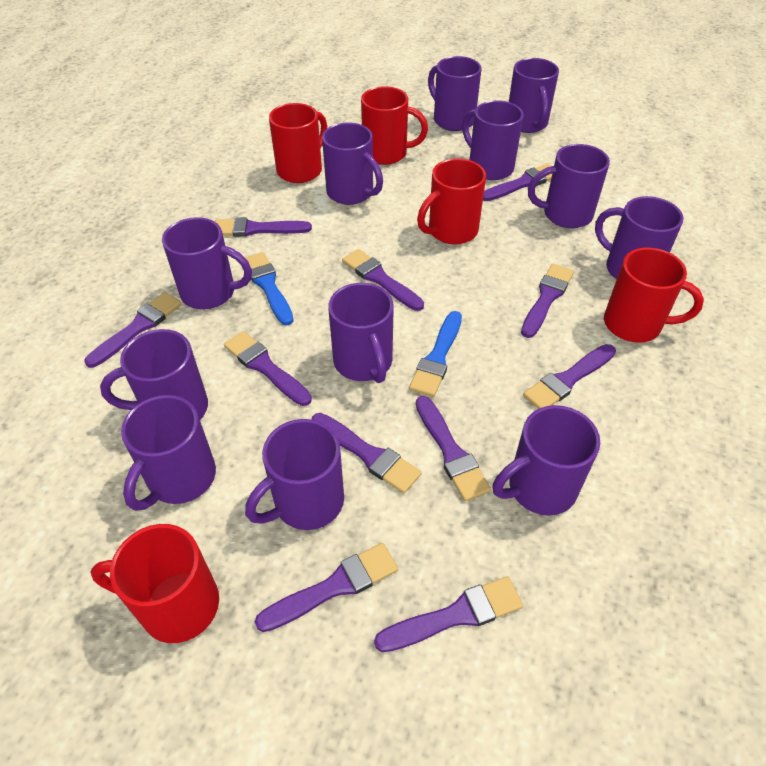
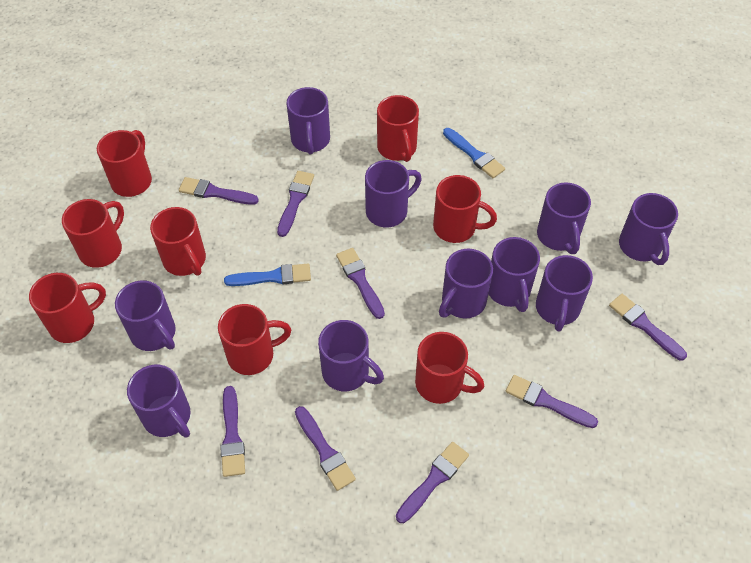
purple brush: 11 -> 8
purple mug: 12 -> 10
red mug: 5 -> 8

